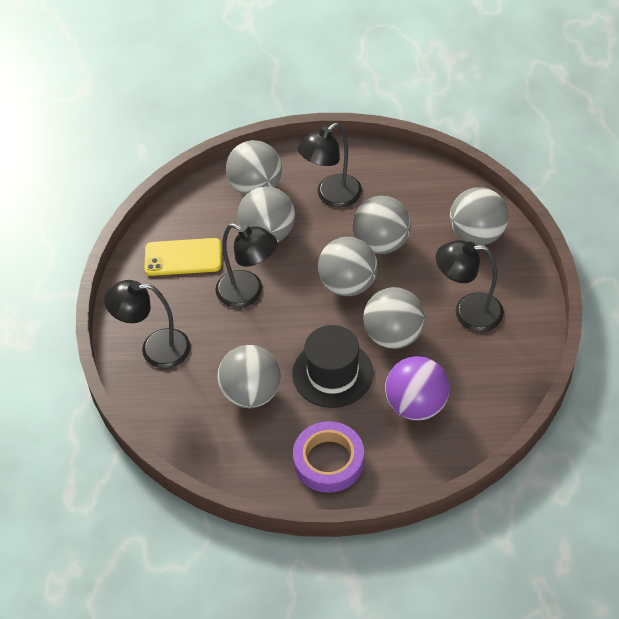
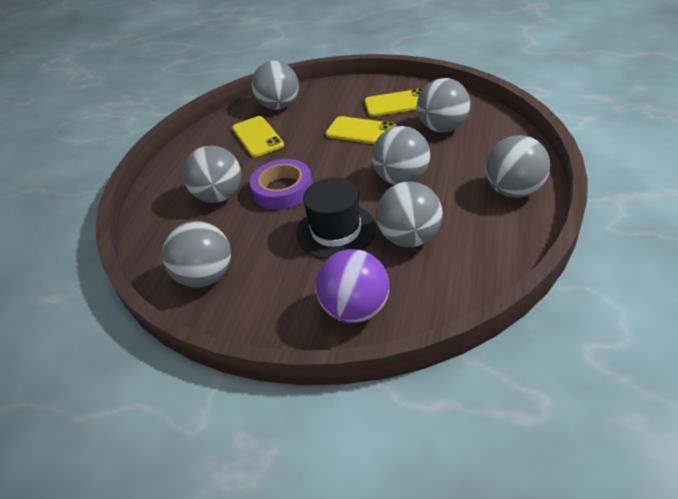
black lamp: 4 -> 0
yellow phone: 1 -> 3

